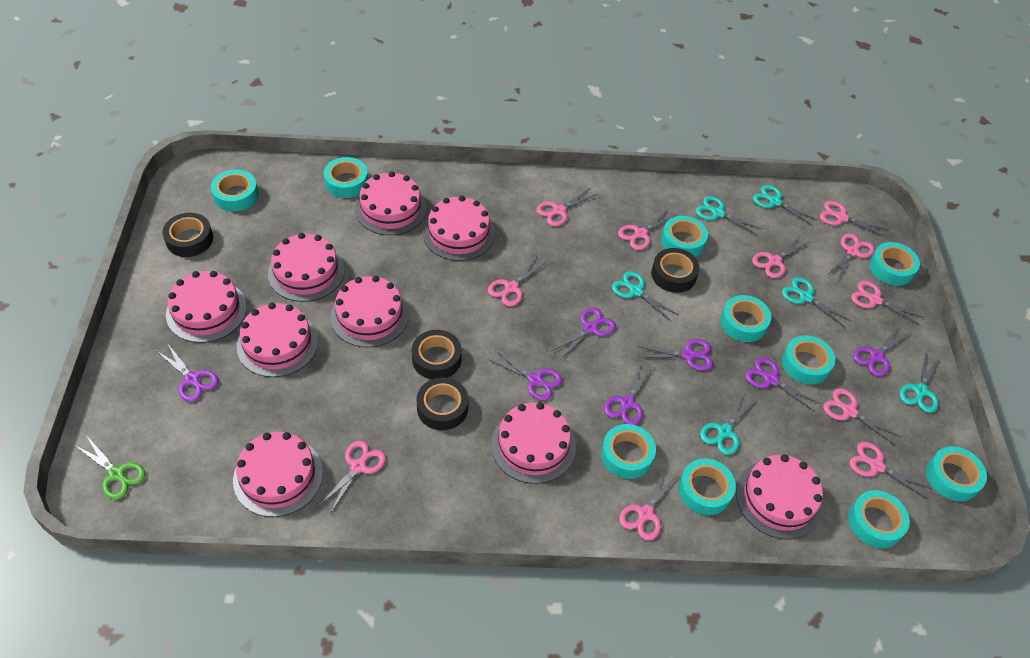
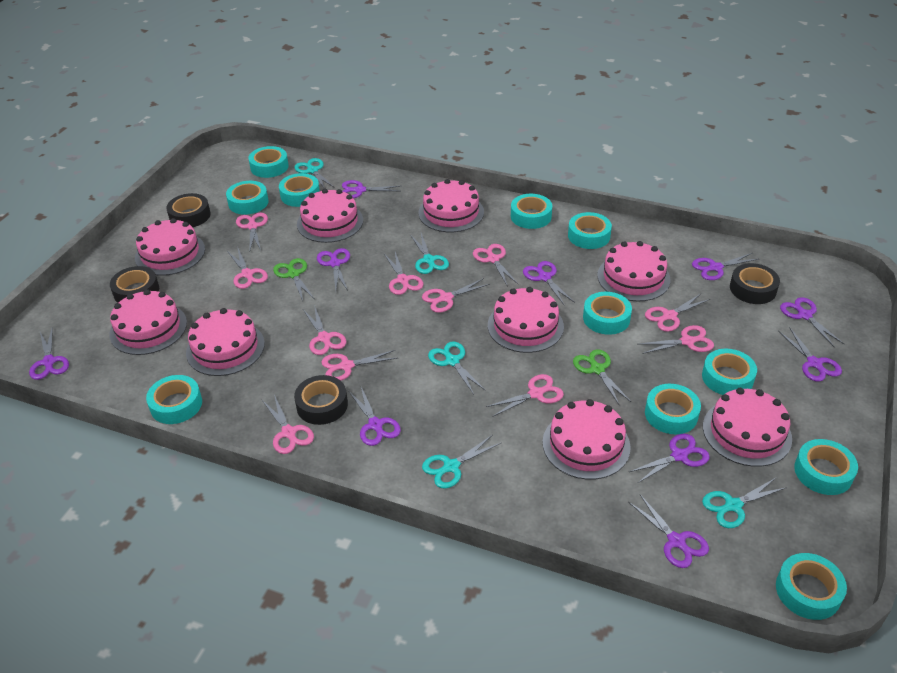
green scissors: 1 -> 2
purple scissors: 7 -> 10
turquoise scissors: 6 -> 5
turquoise tape: 10 -> 11

